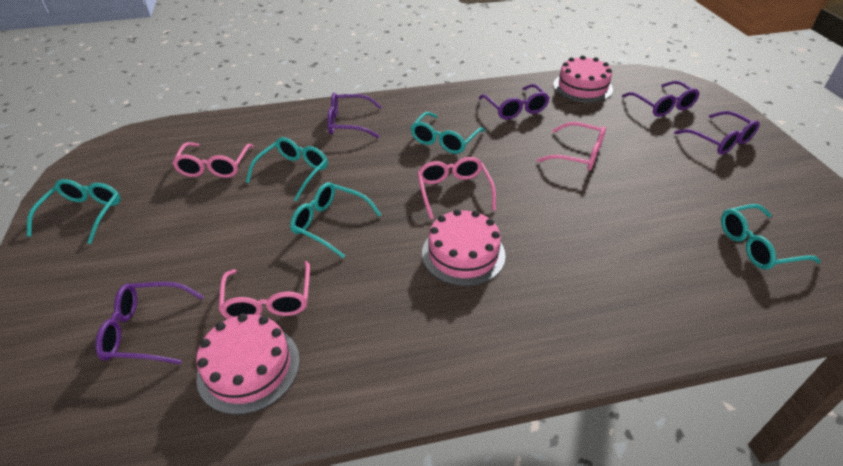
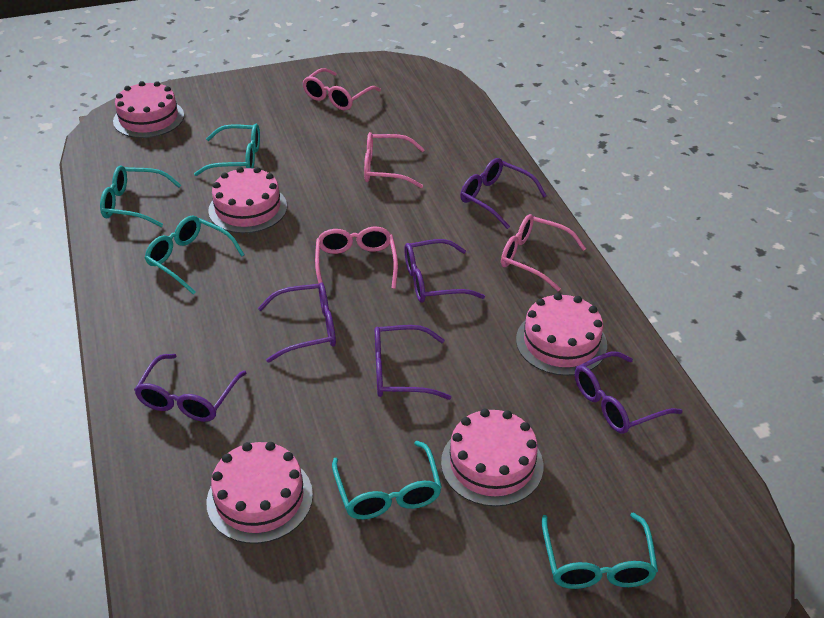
pink cake: 3 -> 5
purple glasses: 5 -> 6

